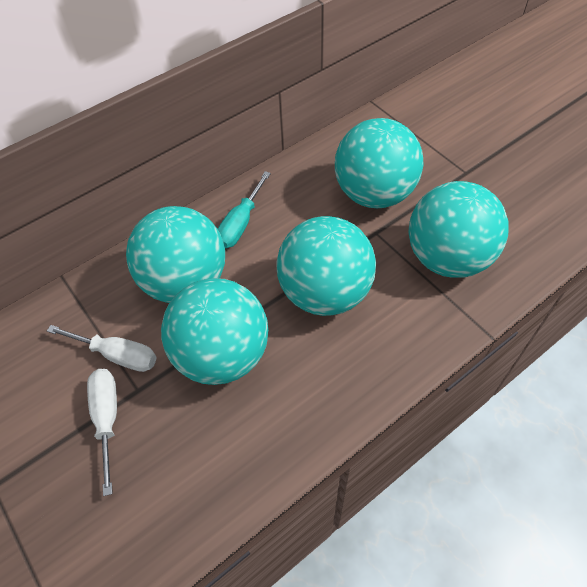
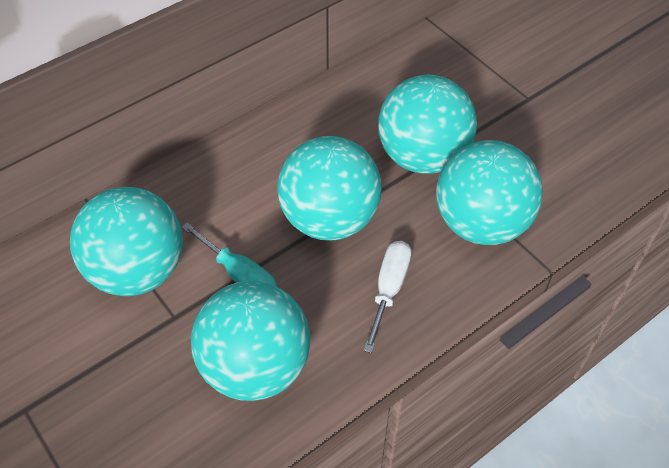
white screwdriver: 2 -> 1

